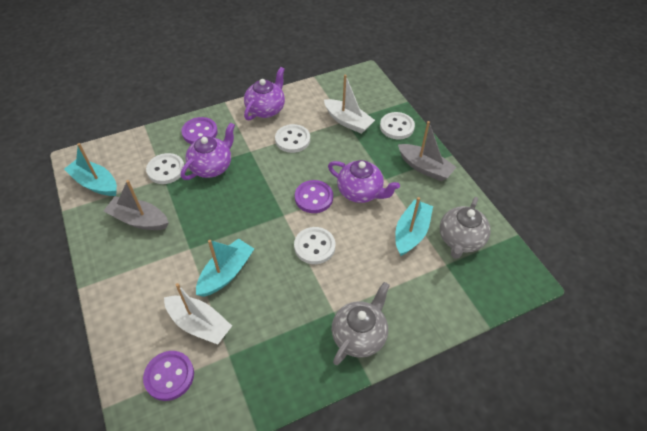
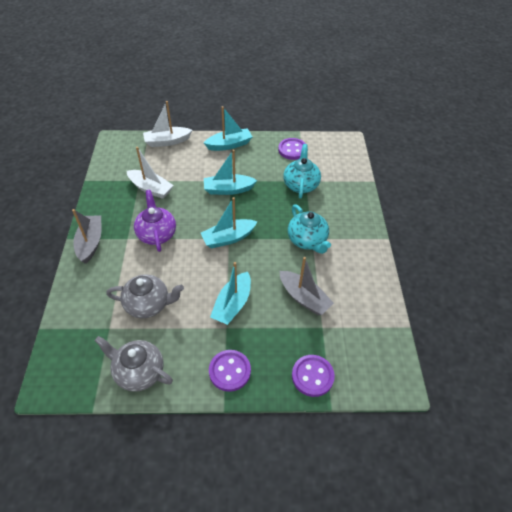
purple teapot: 3 -> 1
turquoise boat: 3 -> 4
turquoise teapot: 0 -> 2
white button: 4 -> 0

